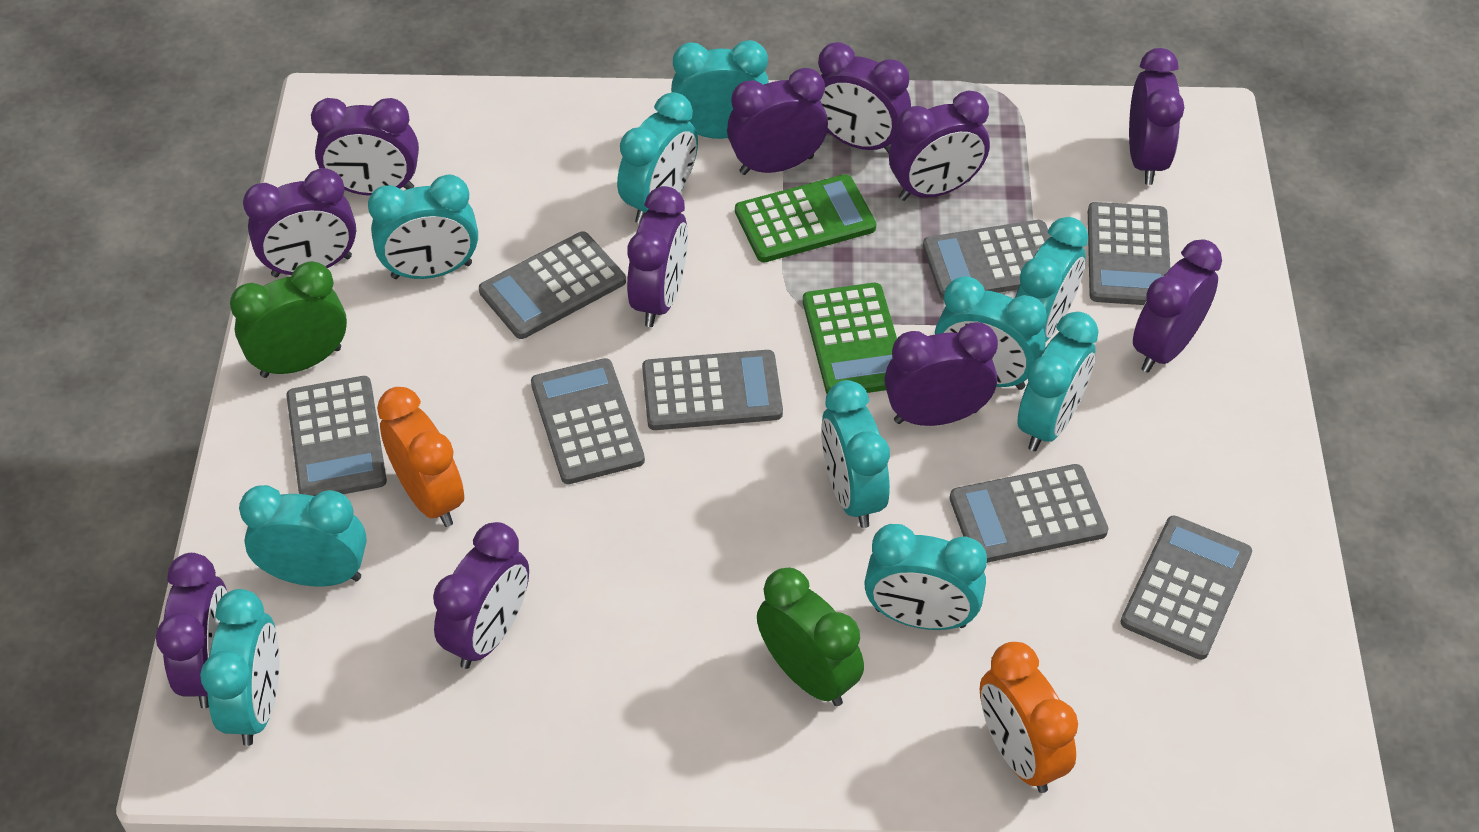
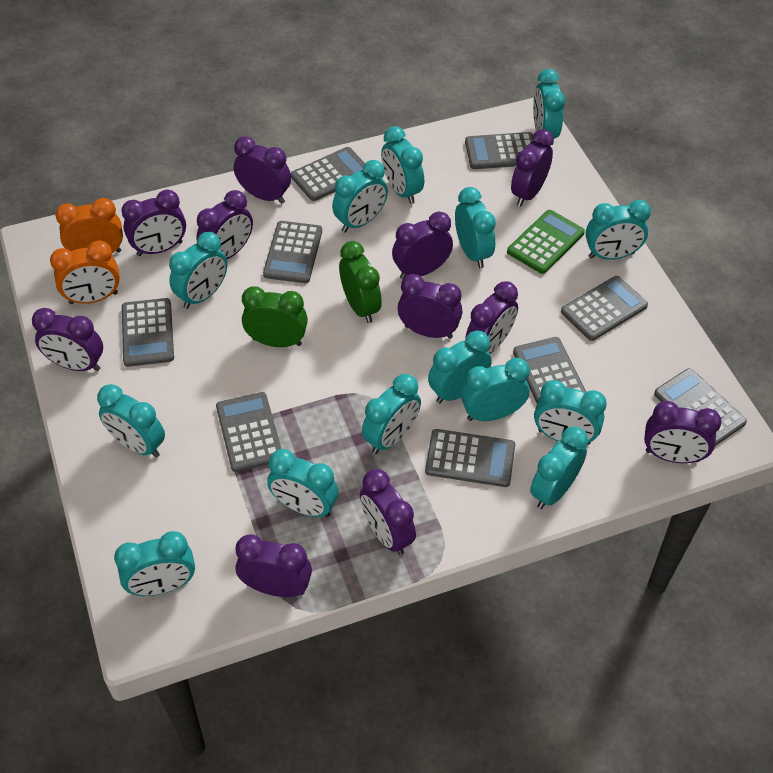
green calculator: 2 -> 1
grey calculator: 8 -> 9
turquoise clock: 10 -> 14

